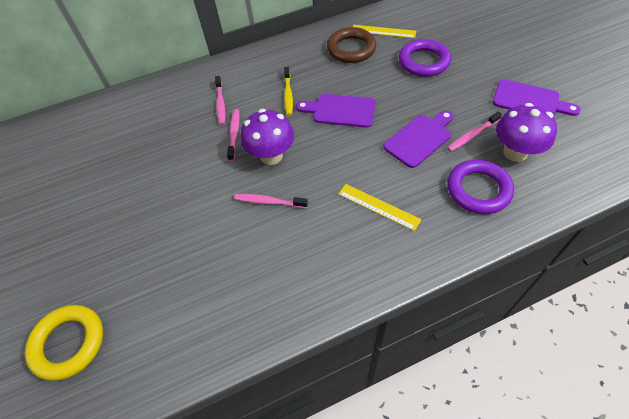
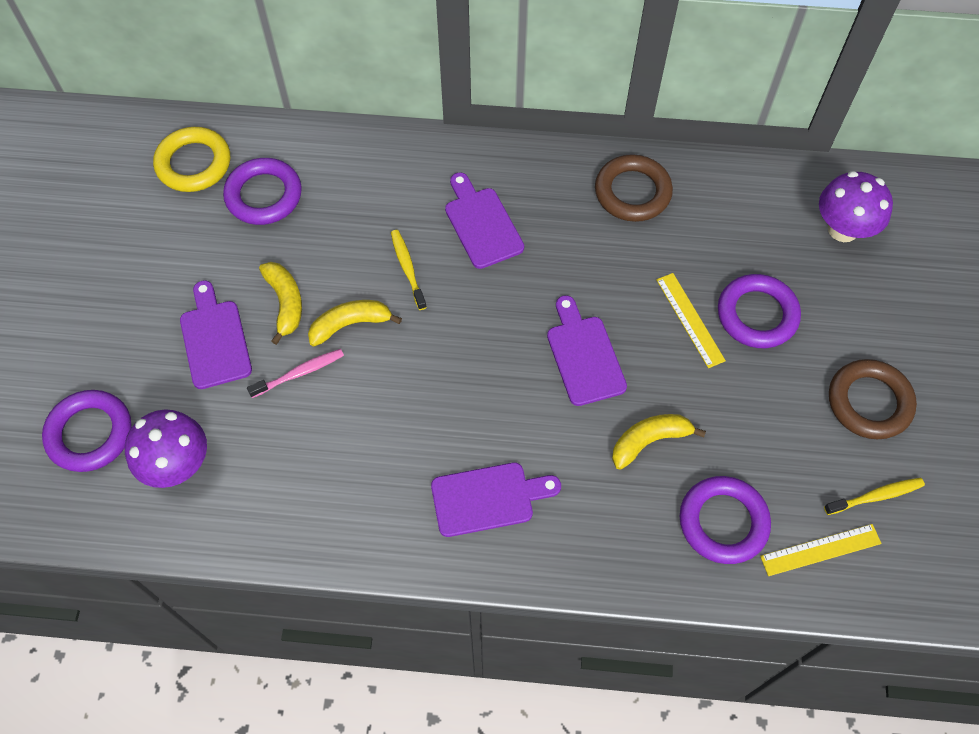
brown ring: 1 -> 2
pink toothbrush: 4 -> 1
purple cutting board: 3 -> 4
purple ring: 2 -> 4
yellow banana: 0 -> 3
yellow toothbrush: 1 -> 2

